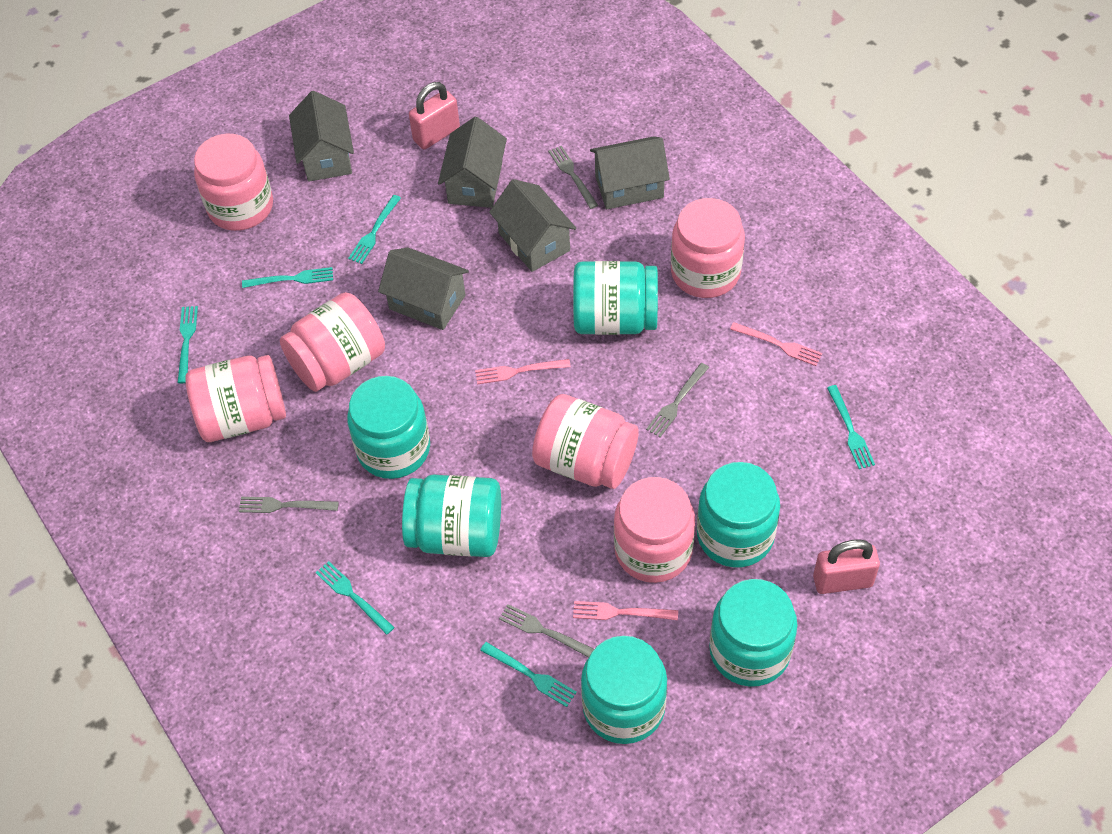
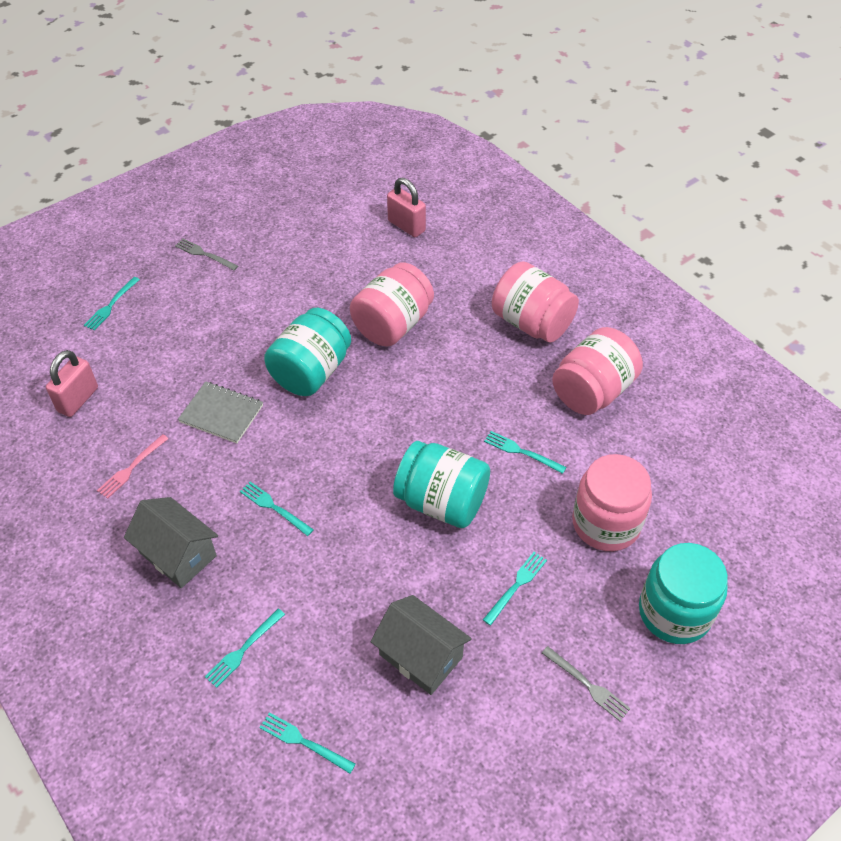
grey fork: 4 -> 2
grey house: 5 -> 2
grey notebook: 0 -> 1
pink fork: 3 -> 1
pink jar: 6 -> 4
turquoise jar: 6 -> 3

